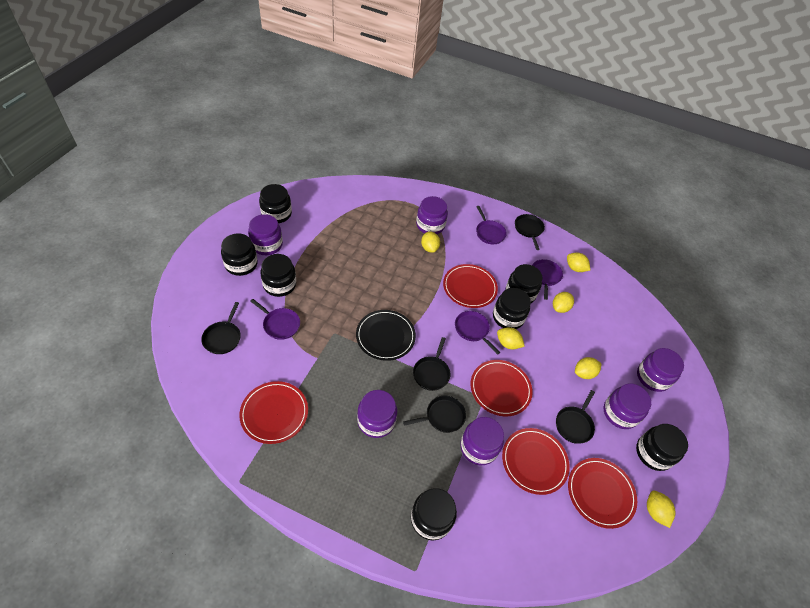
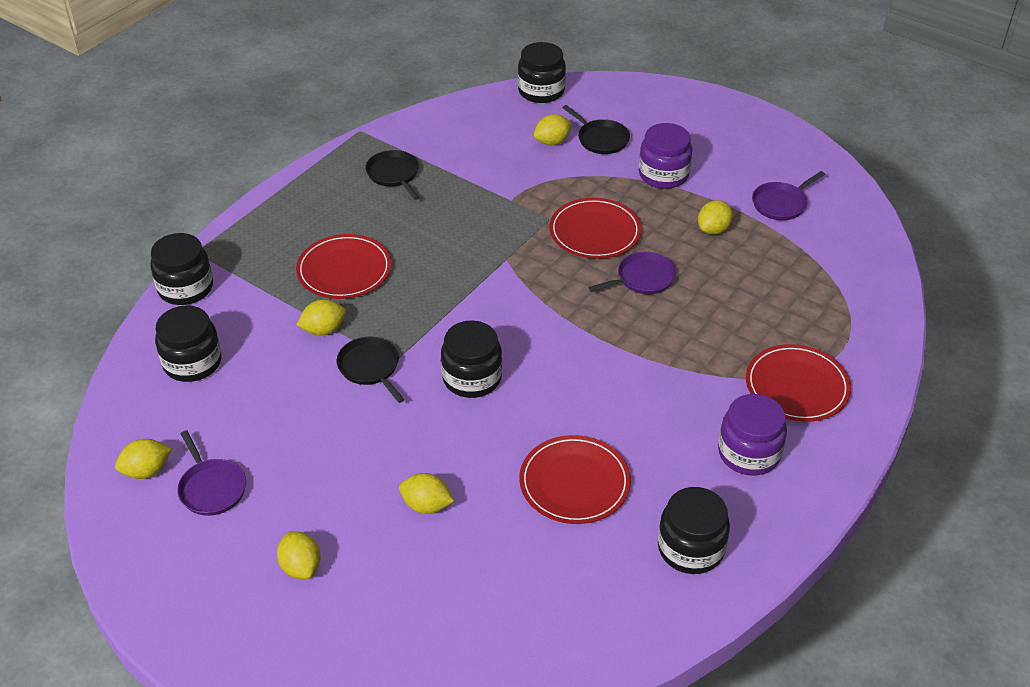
black jar: 7 -> 5
black pan: 5 -> 3
black plate: 1 -> 0
purple jar: 6 -> 2
purple pan: 4 -> 3
red plate: 5 -> 4

